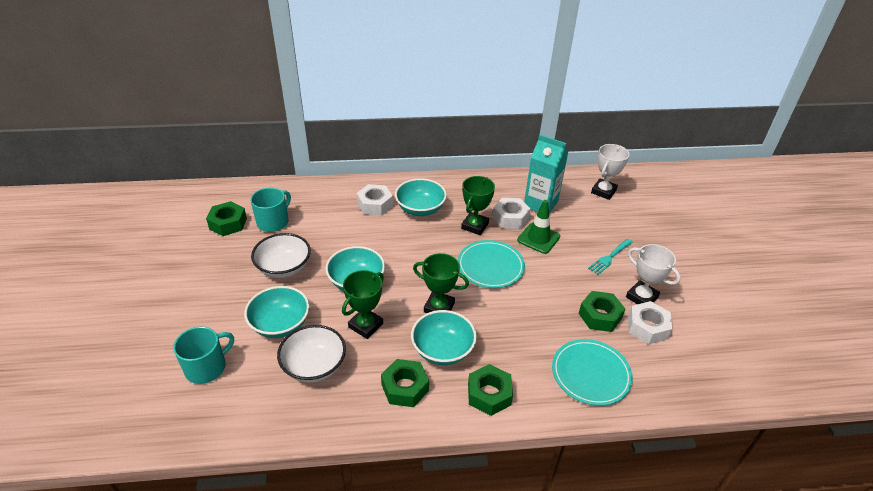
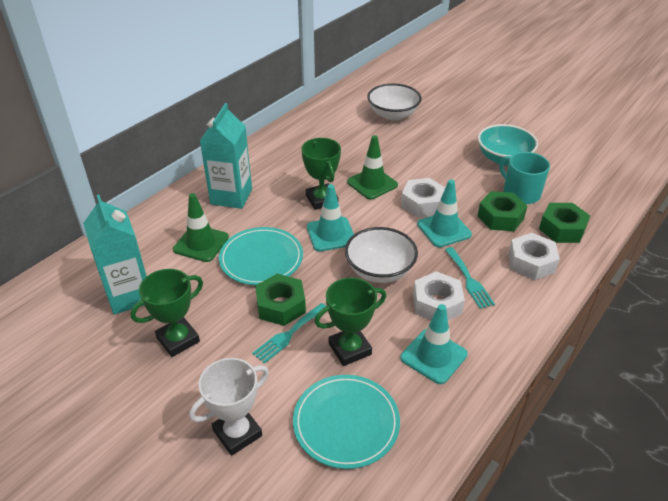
green nut: 4 -> 3
green traffic cone: 1 -> 2
turquoise bowl: 4 -> 1
turquoise carton: 1 -> 2
turquoise fork: 1 -> 2
turquoise mug: 2 -> 1
turquoise traffic cone: 0 -> 3
white trophy: 2 -> 1

